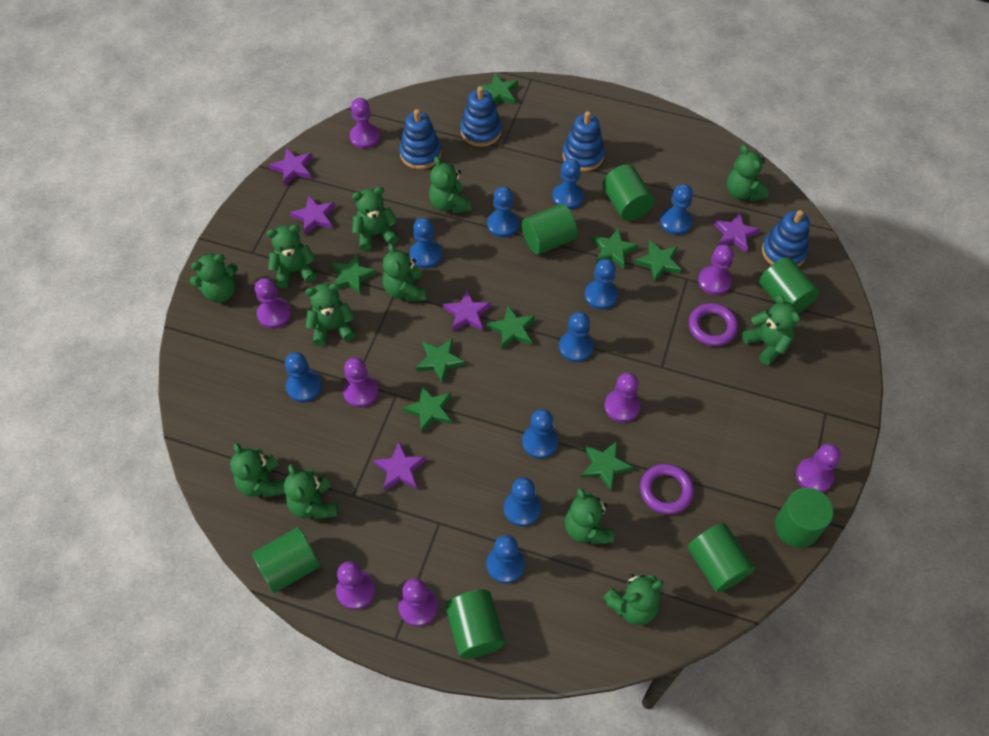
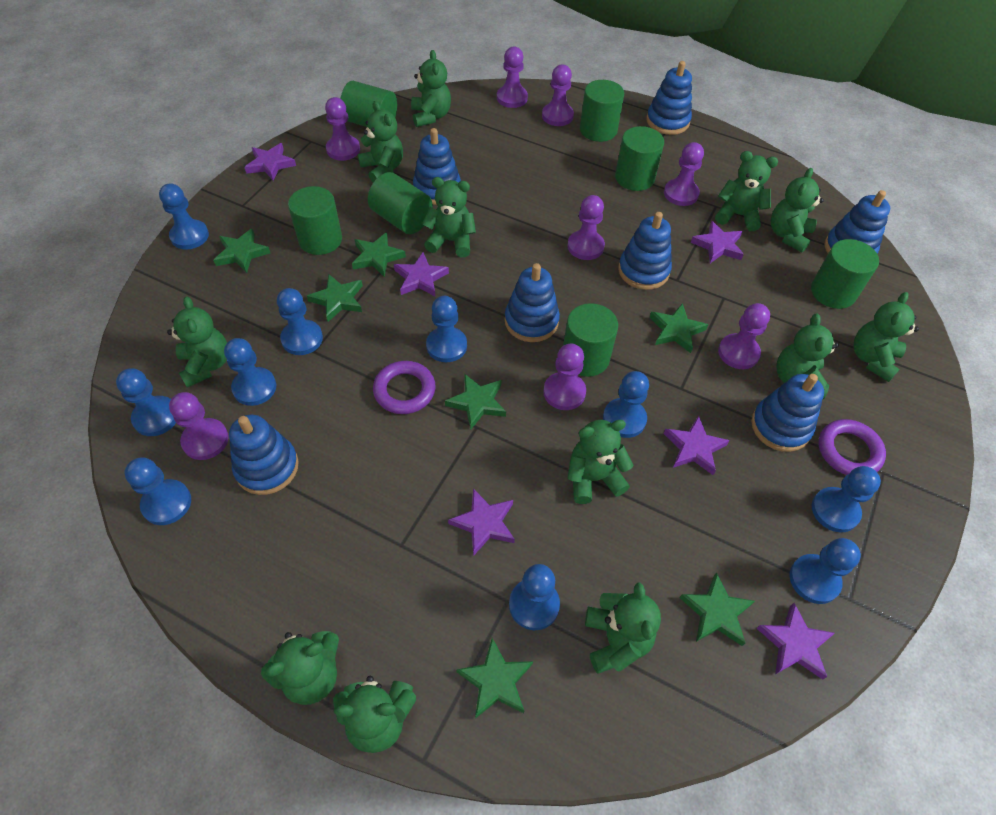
blue stacking toy: 4 -> 7
green star: 8 -> 7
purple star: 5 -> 6

